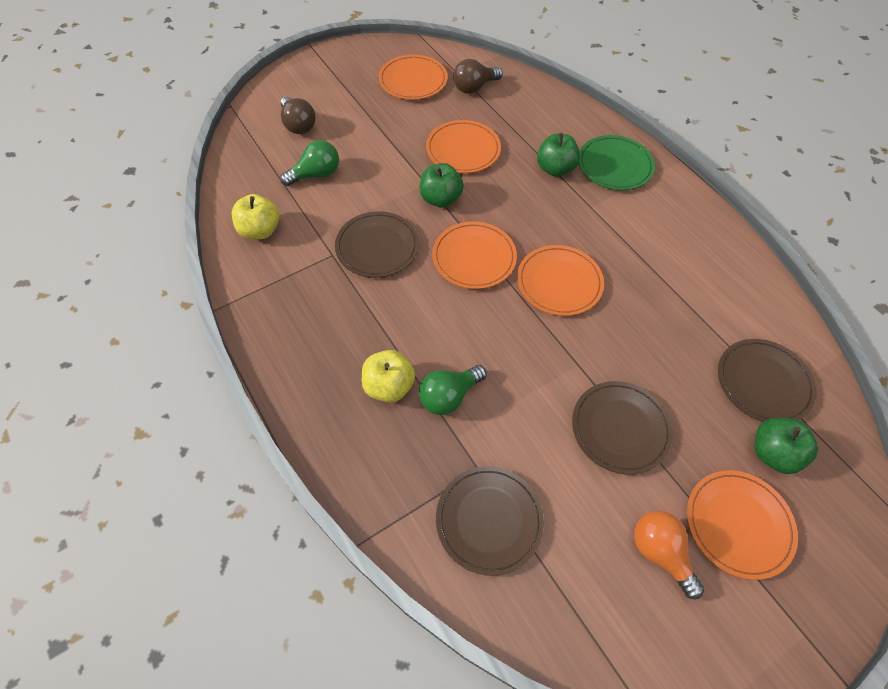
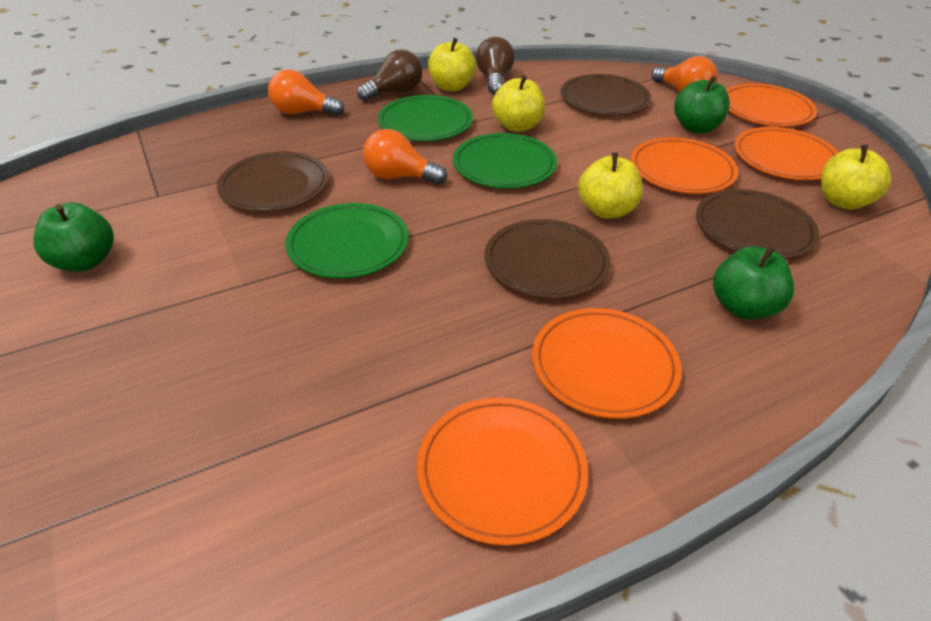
green light bulb: 2 -> 0
green plate: 1 -> 3
orange light bulb: 1 -> 3
yellow apple: 2 -> 4

